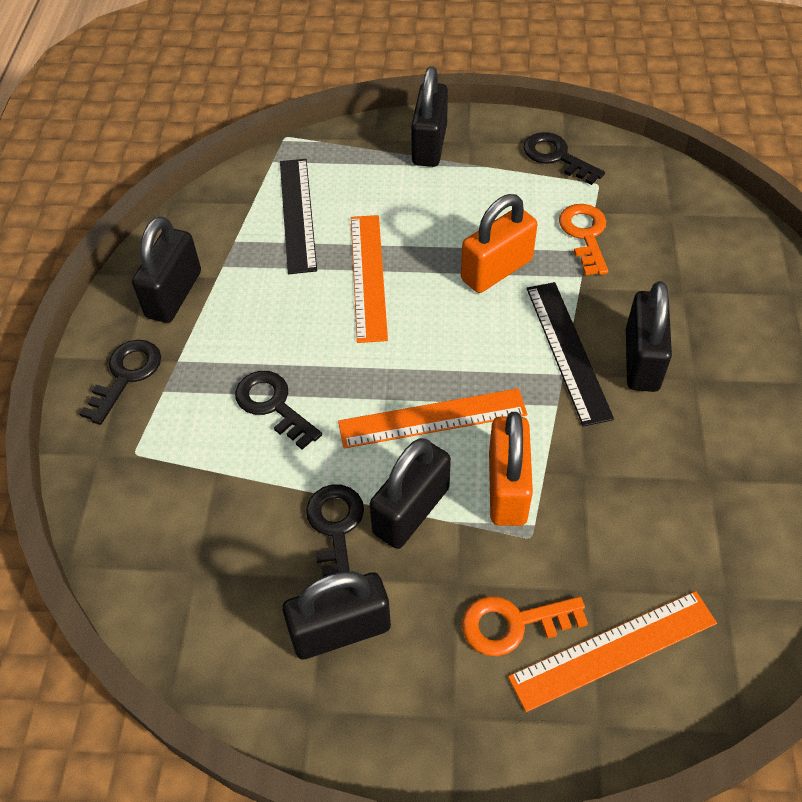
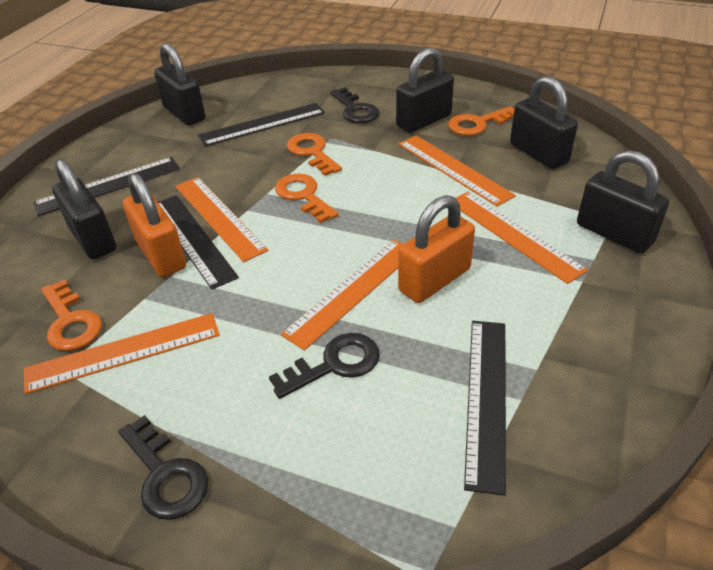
black key: 4 -> 3
black ruler: 2 -> 4
orange key: 2 -> 4
orange ruler: 3 -> 5

